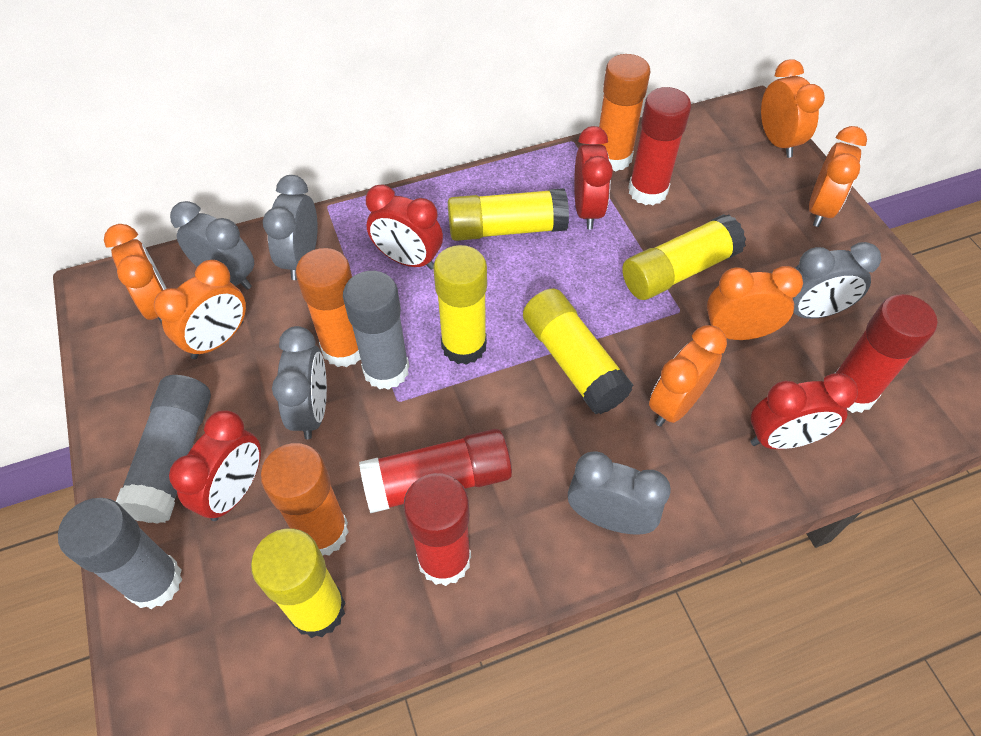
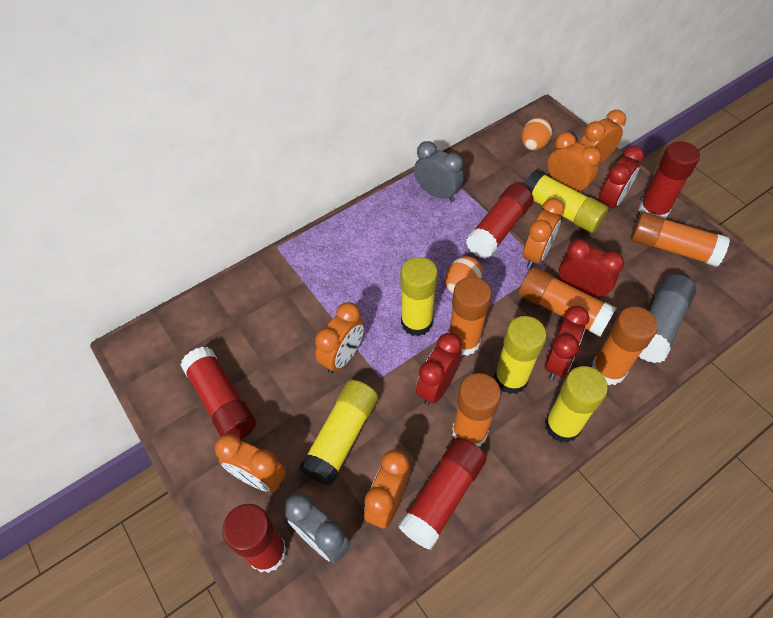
grey clock: 5 -> 2
grey glue stick: 3 -> 1
orange egg: 0 -> 2
orange glue stick: 3 -> 5
red glue stick: 4 -> 5

